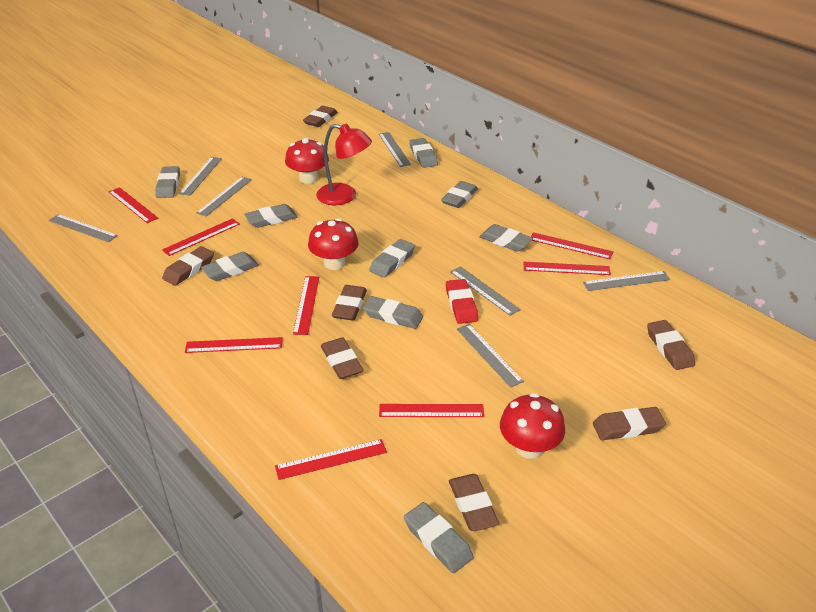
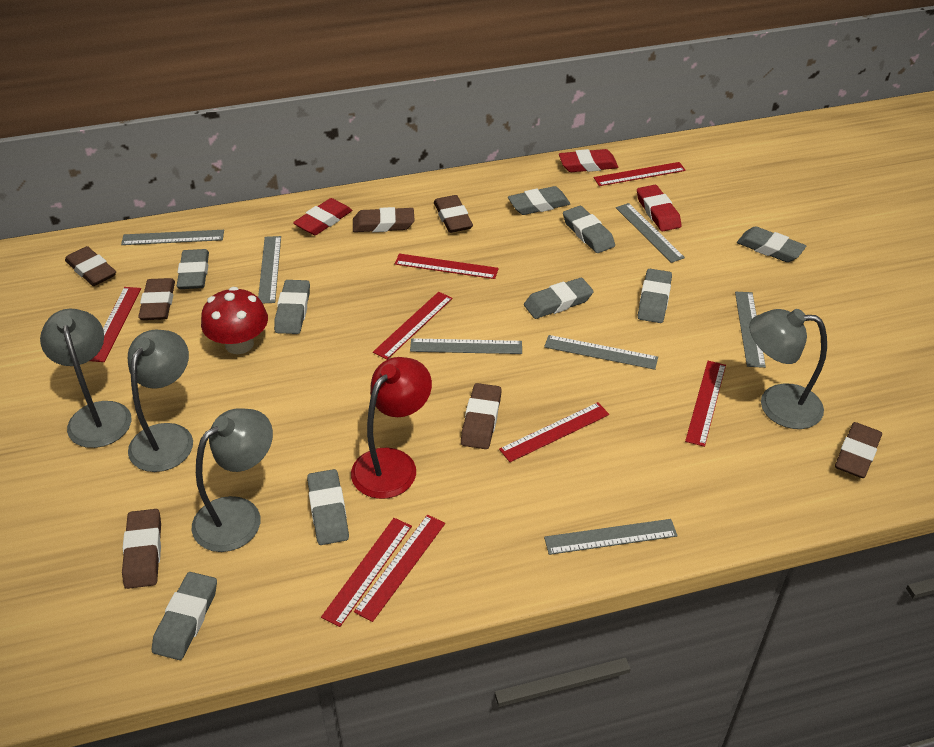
grey lamp: 0 -> 4
red eraser: 1 -> 3
red mushroom: 3 -> 1

